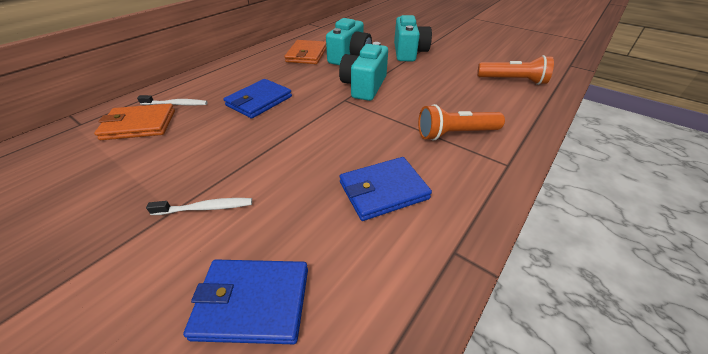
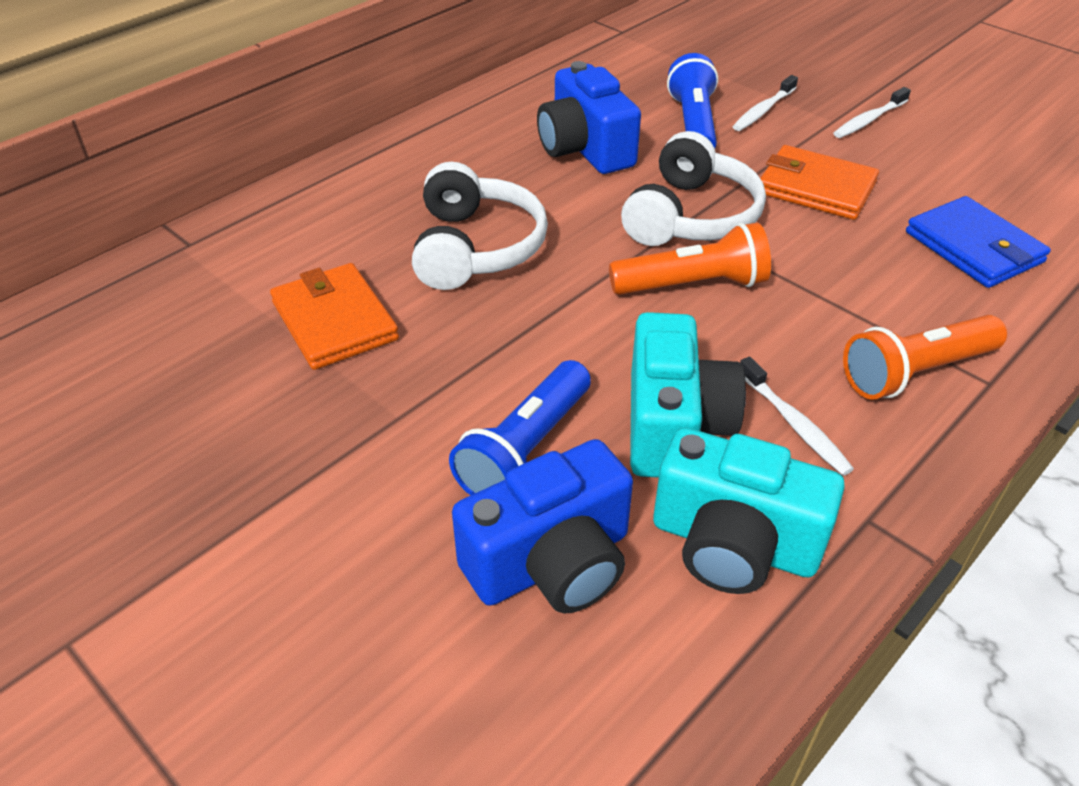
blue camera: 0 -> 2
blue flashlight: 0 -> 2
blue wallet: 3 -> 1
turquoise camera: 3 -> 2
white headphones: 0 -> 2
white toothbrush: 2 -> 3

